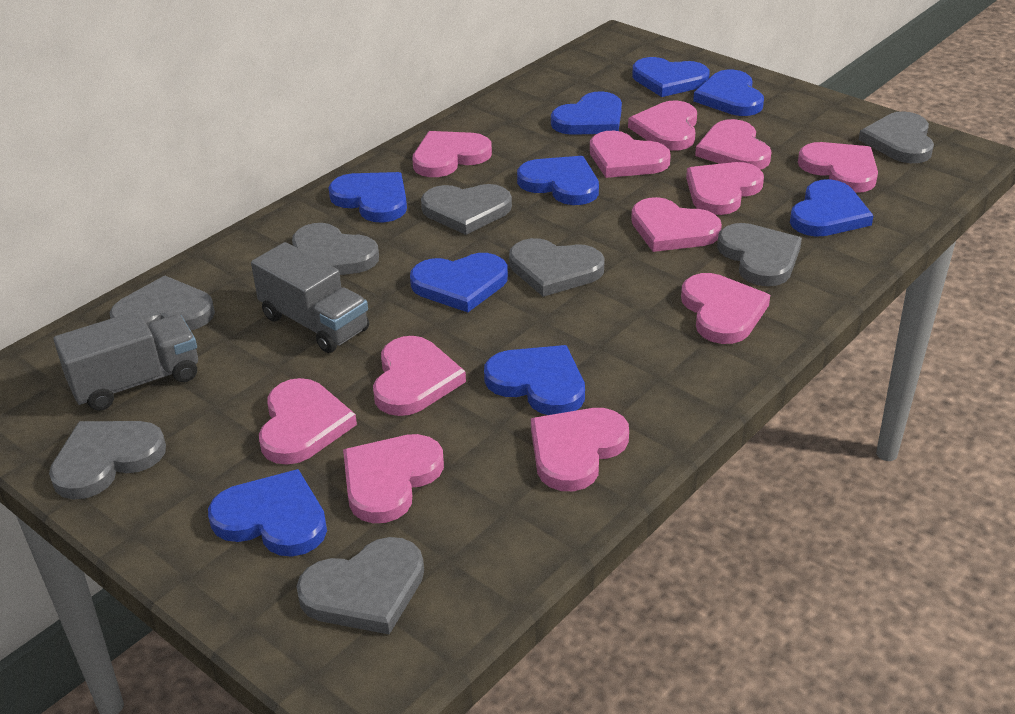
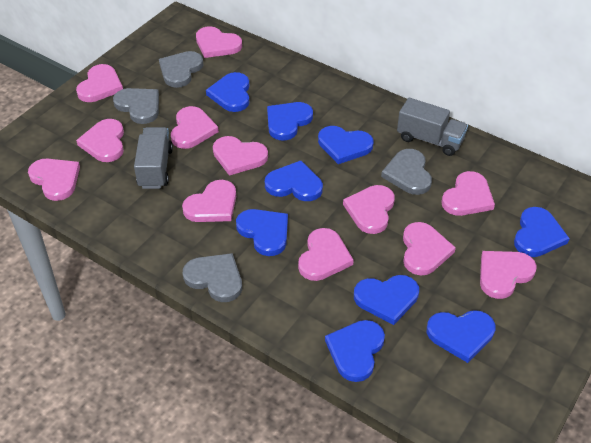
grey heart: 8 -> 4

